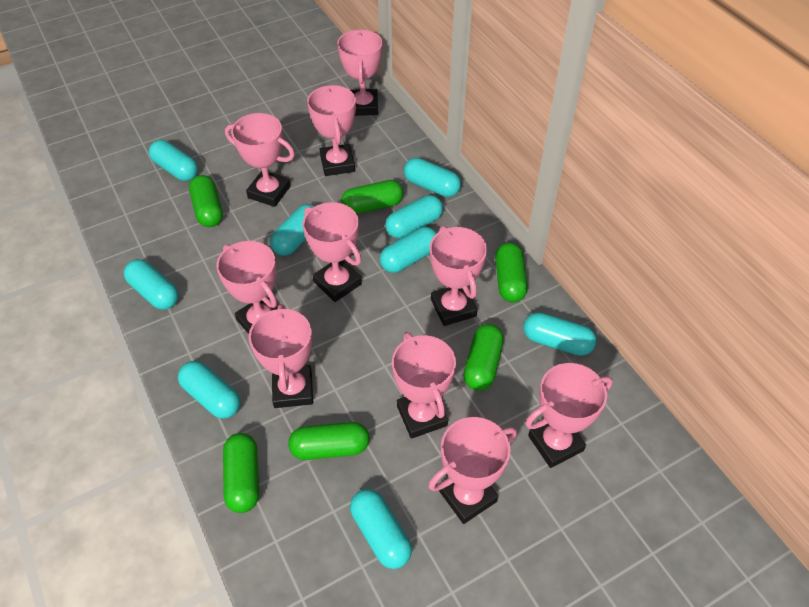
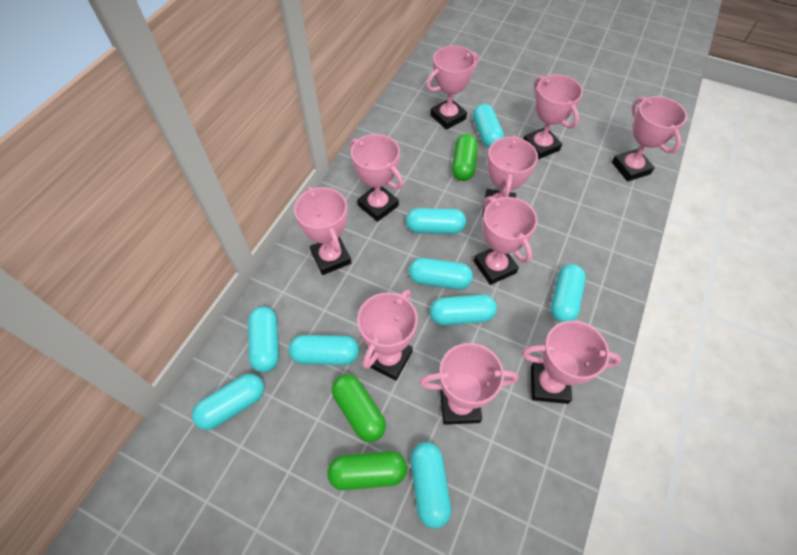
green capsule: 6 -> 3

